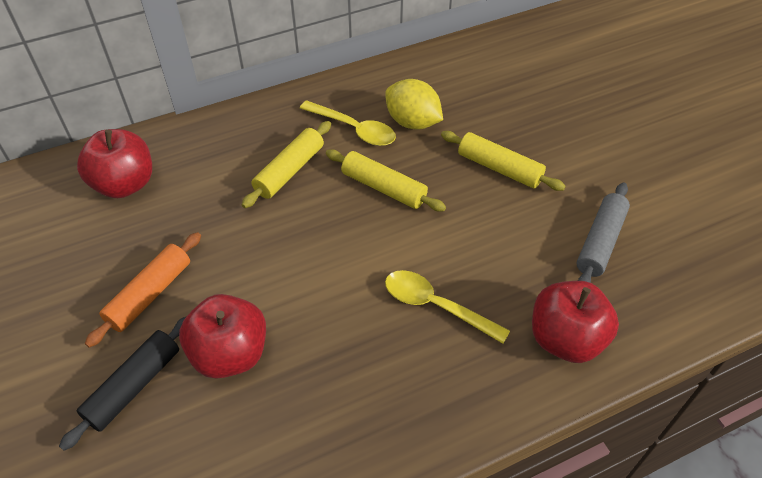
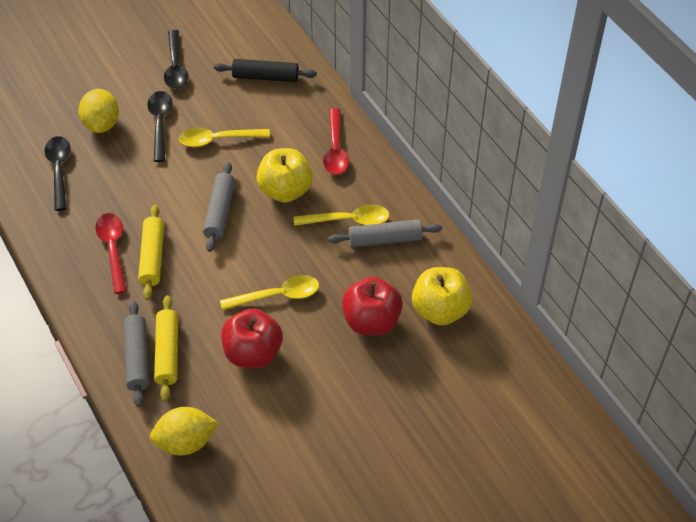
black spoon: 0 -> 3
grey rolling pin: 1 -> 3
orange rolling pin: 1 -> 0
red apple: 3 -> 2
red spoon: 0 -> 2
yellow apple: 0 -> 2
yellow lemon: 1 -> 2
yellow rolling pin: 3 -> 2
yellow spoon: 2 -> 3

